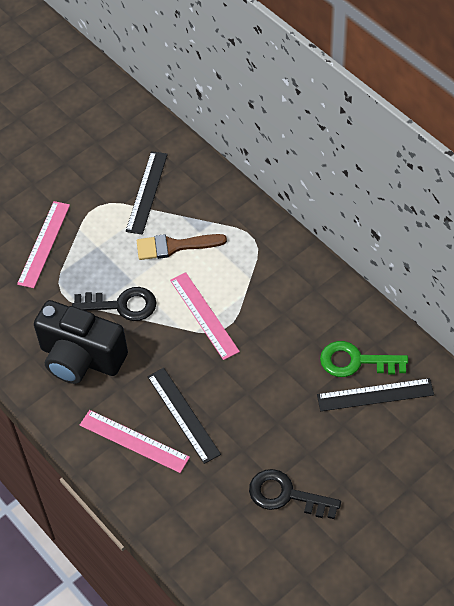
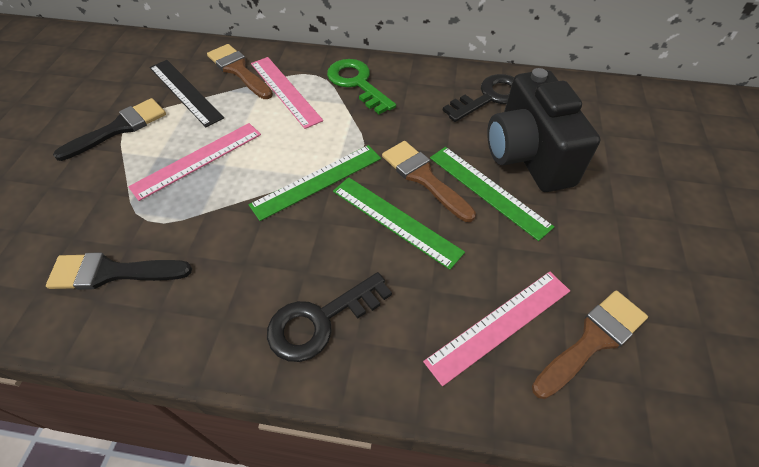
black brush: 0 -> 2
black ruler: 3 -> 1
brown brush: 1 -> 3
green ruler: 0 -> 3

